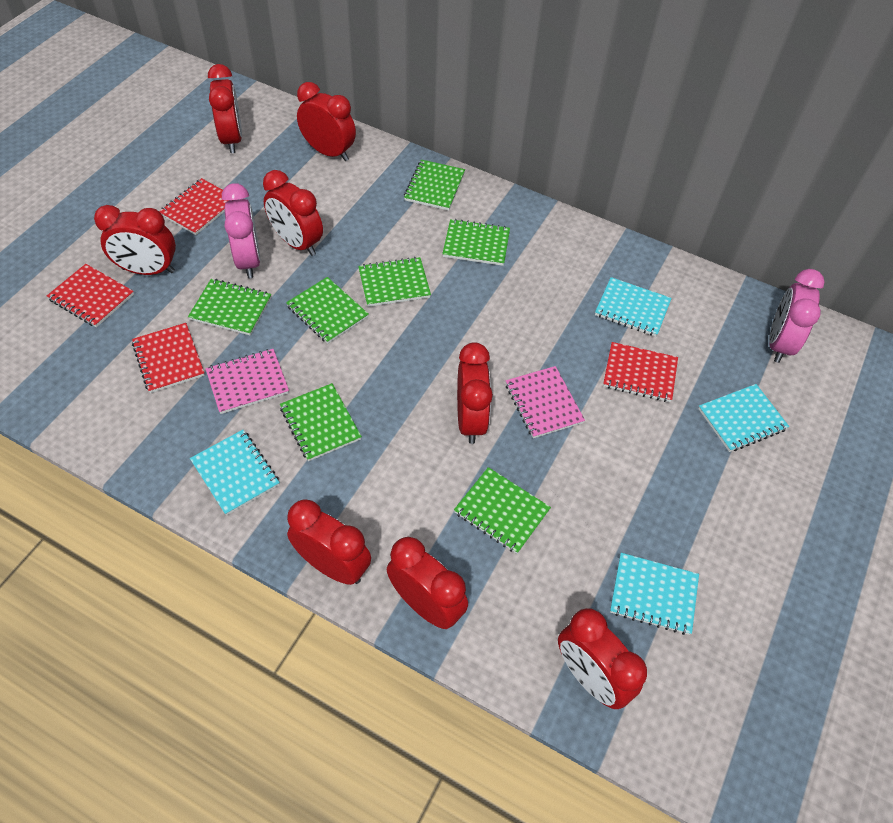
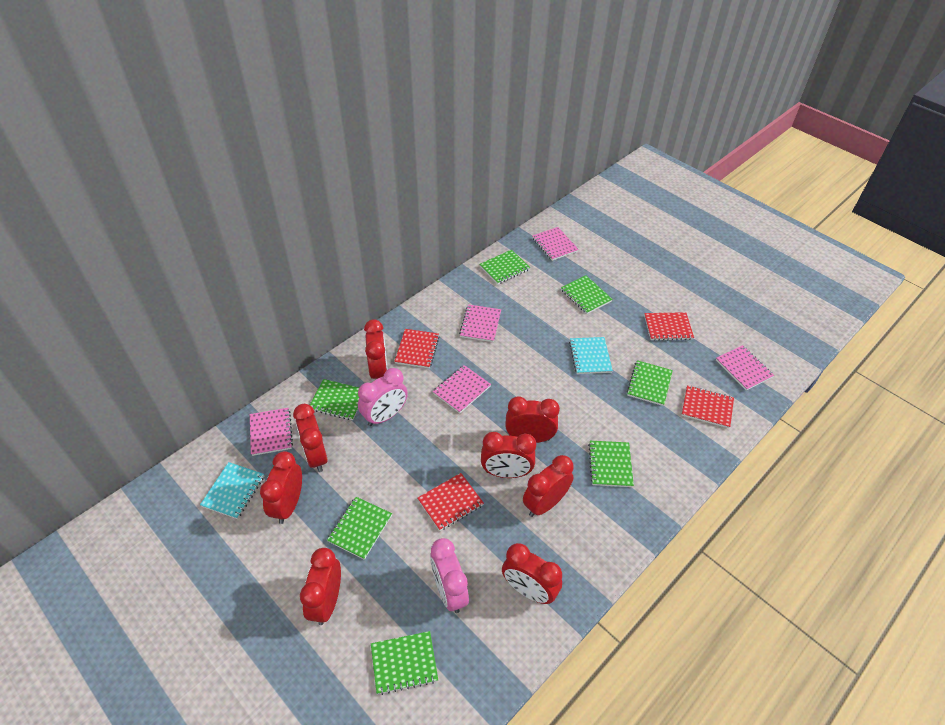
pink notebook: 2 -> 5
turquoise notebook: 4 -> 2

